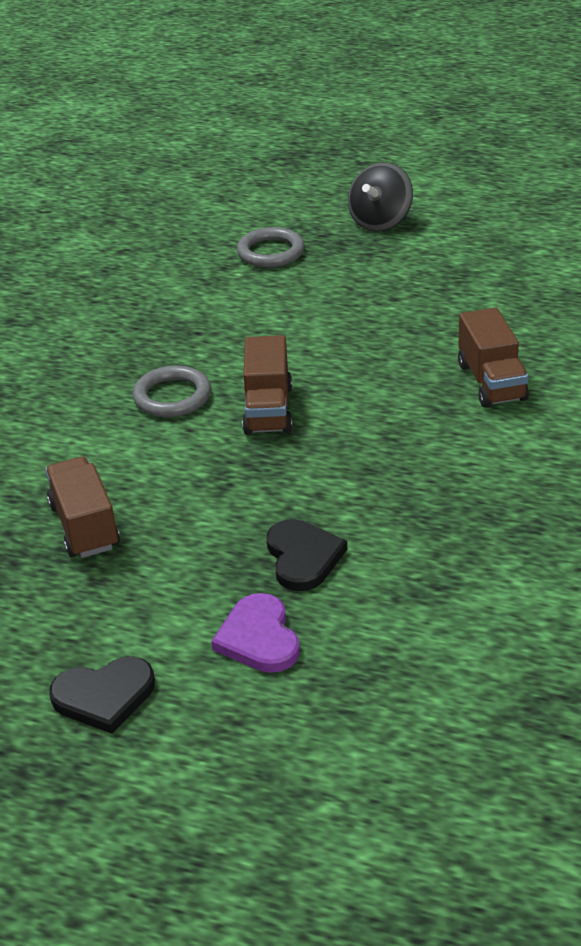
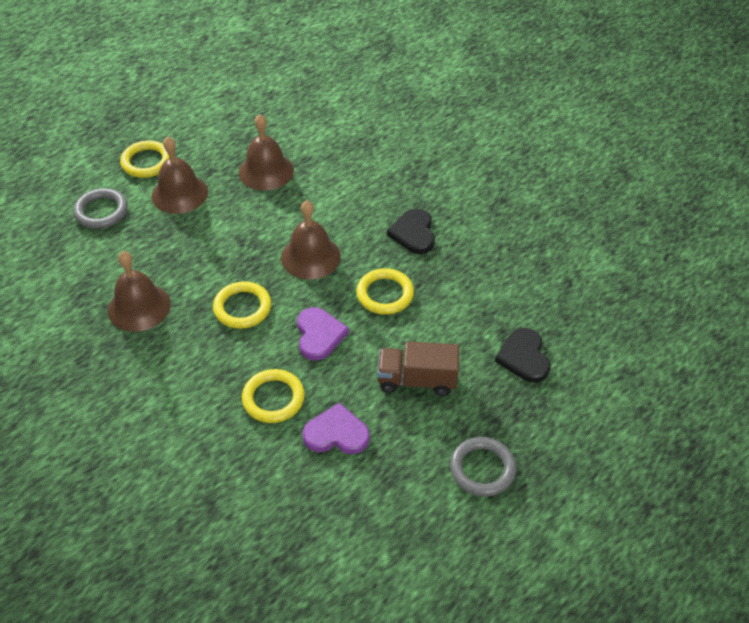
black spinning top: 1 -> 0
brown bell: 0 -> 4
brown truck: 3 -> 1
purple heart: 1 -> 2
yellow ring: 0 -> 4

